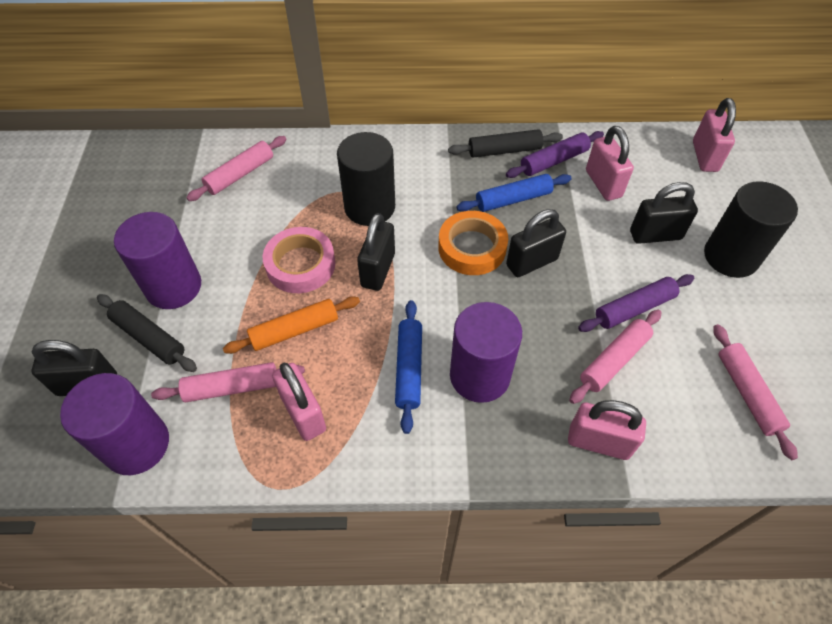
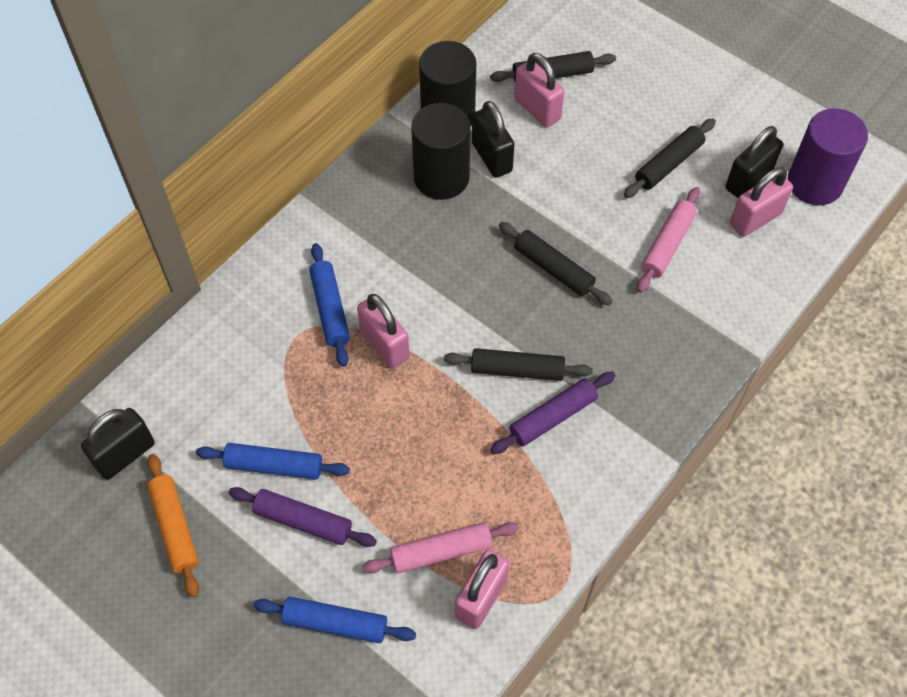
black padlock: 4 -> 3
black rolling pin: 2 -> 4
blue rolling pin: 2 -> 3
orange tape: 1 -> 0
pink rolling pin: 4 -> 2
pink tape: 1 -> 0
purple cylinder: 3 -> 1

